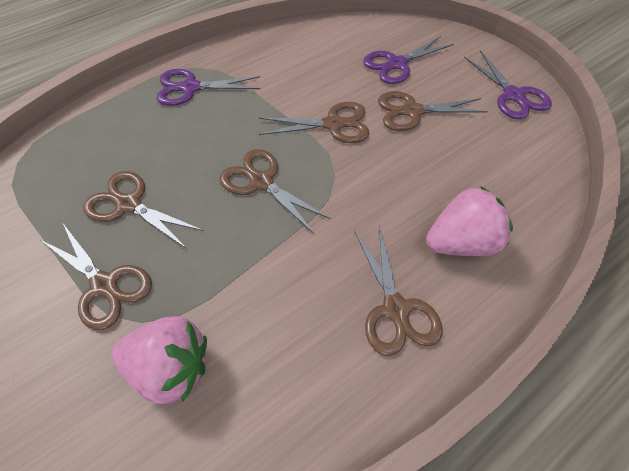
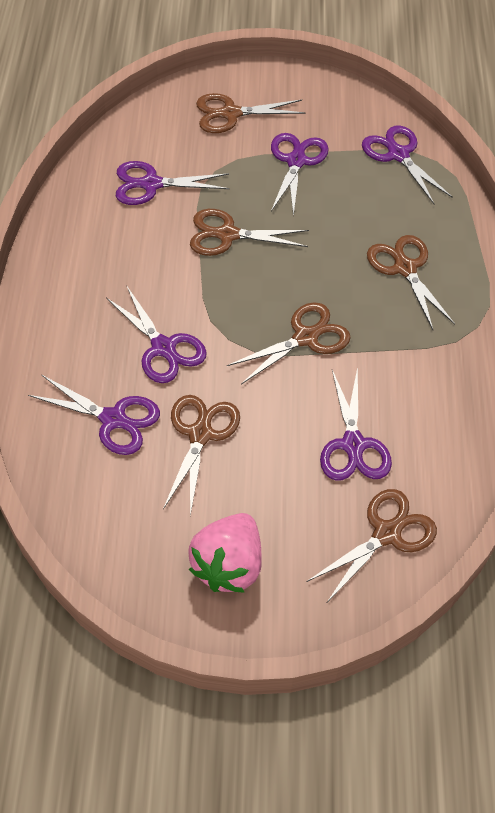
pink strawberry: 2 -> 1
purple scissors: 3 -> 6

